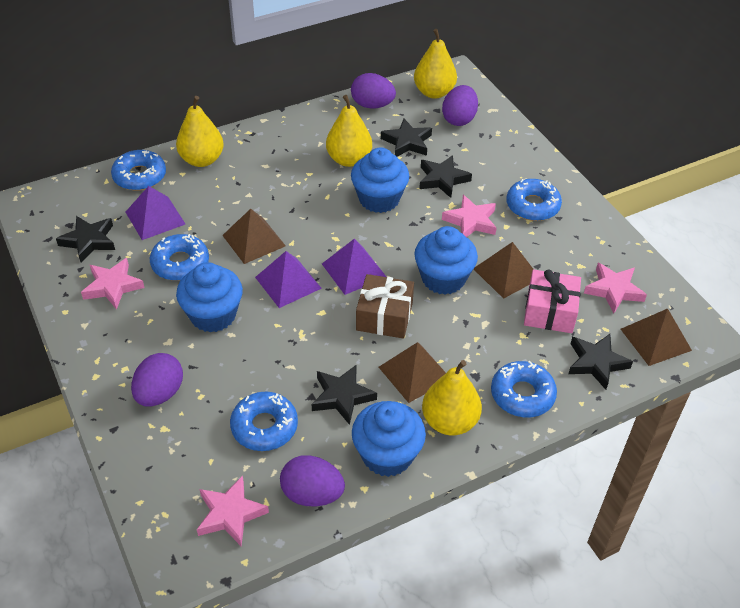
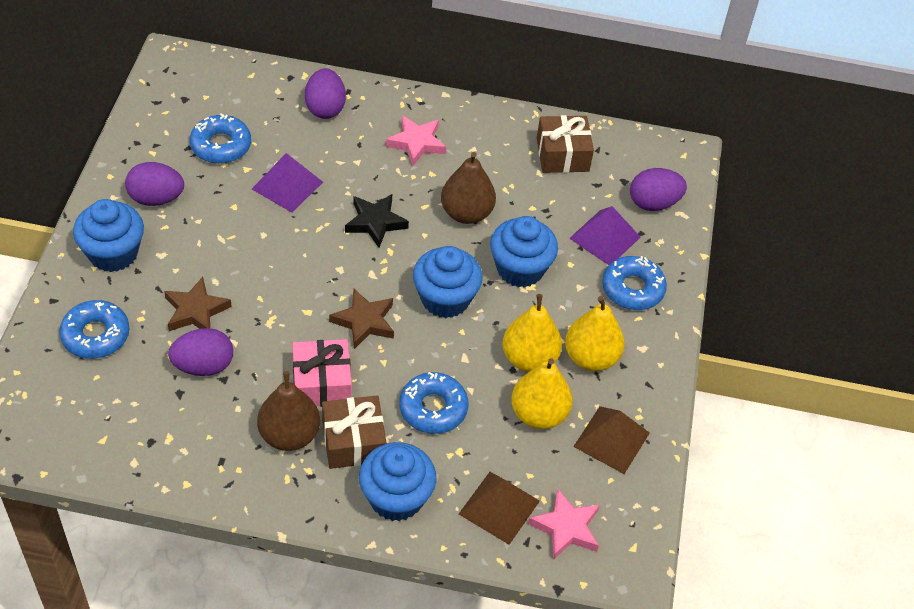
black star: 5 -> 1
blue donut: 5 -> 4
brown gift: 1 -> 2
brown pear: 0 -> 2
brown pyramid: 4 -> 2
brown star: 0 -> 2
pink star: 4 -> 2
purple pyramid: 3 -> 2
yellow pear: 4 -> 3

